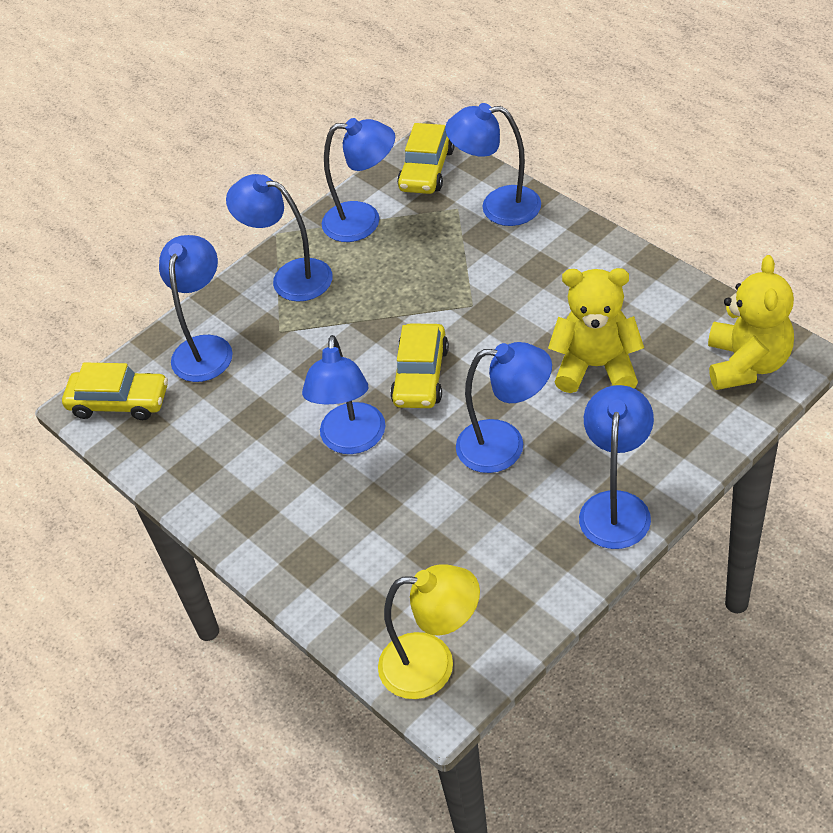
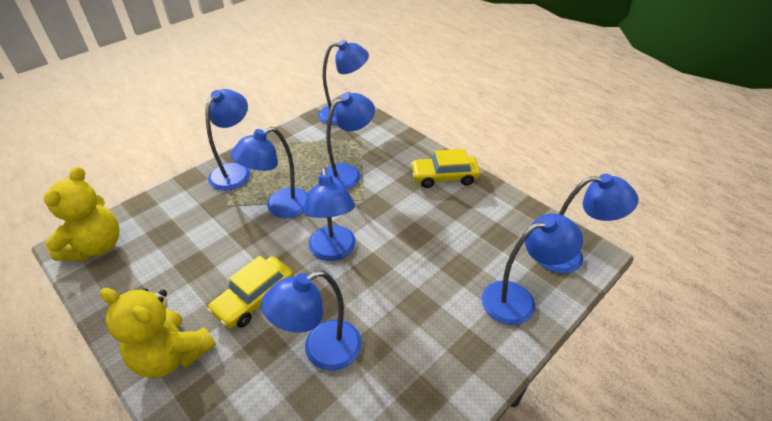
blue lamp: 7 -> 8
yellow car: 3 -> 2
yellow lamp: 1 -> 0

